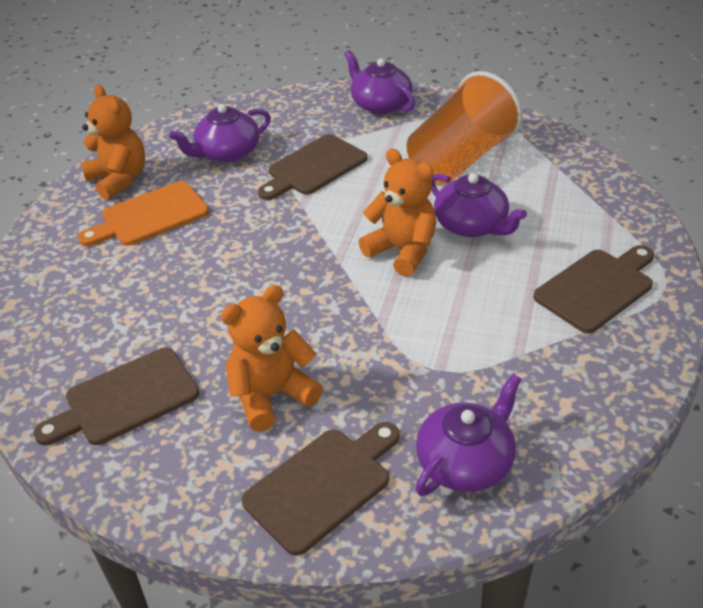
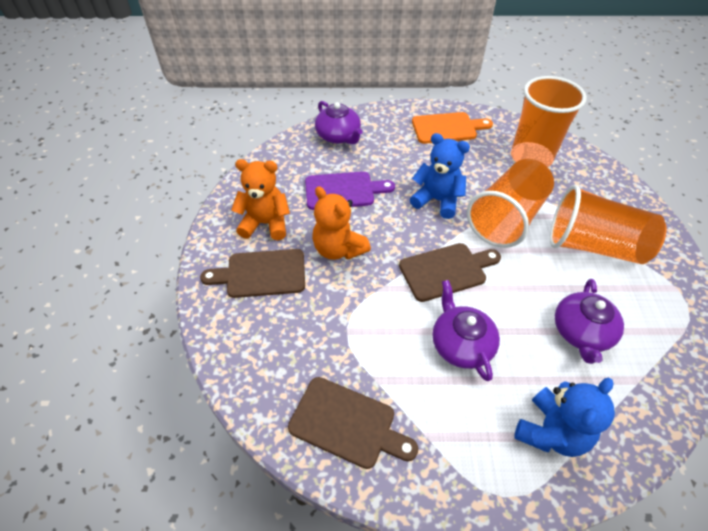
blue teddy bear: 0 -> 2
brown cutting board: 4 -> 3
orange cup: 1 -> 3
orange teddy bear: 3 -> 2
purple cutting board: 0 -> 1
purple teapot: 4 -> 3

